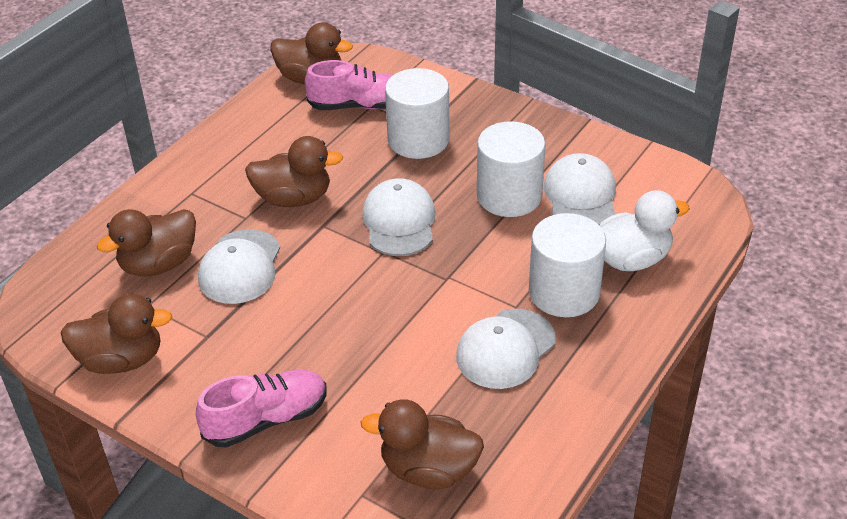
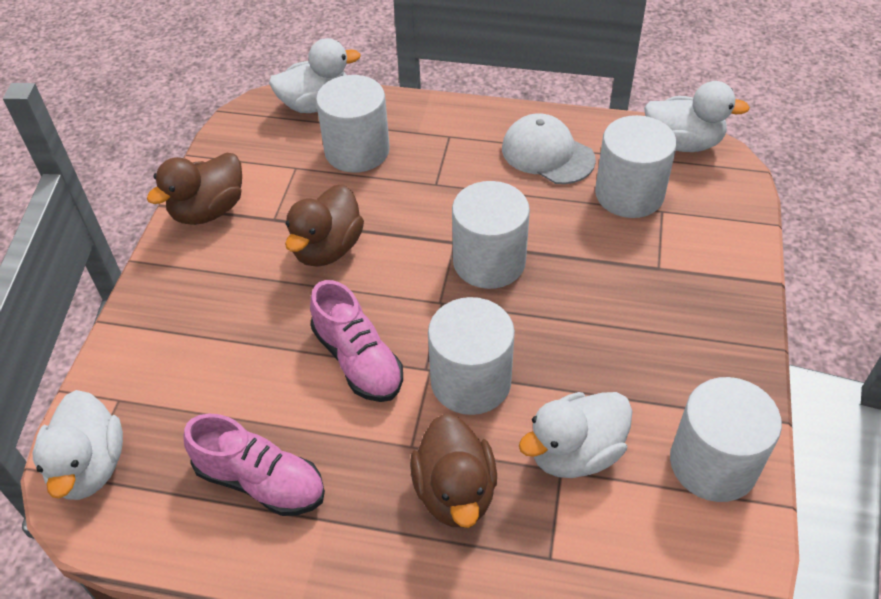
brown duck: 5 -> 3
white cap: 4 -> 1
white cylinder: 3 -> 5
white duck: 1 -> 4

